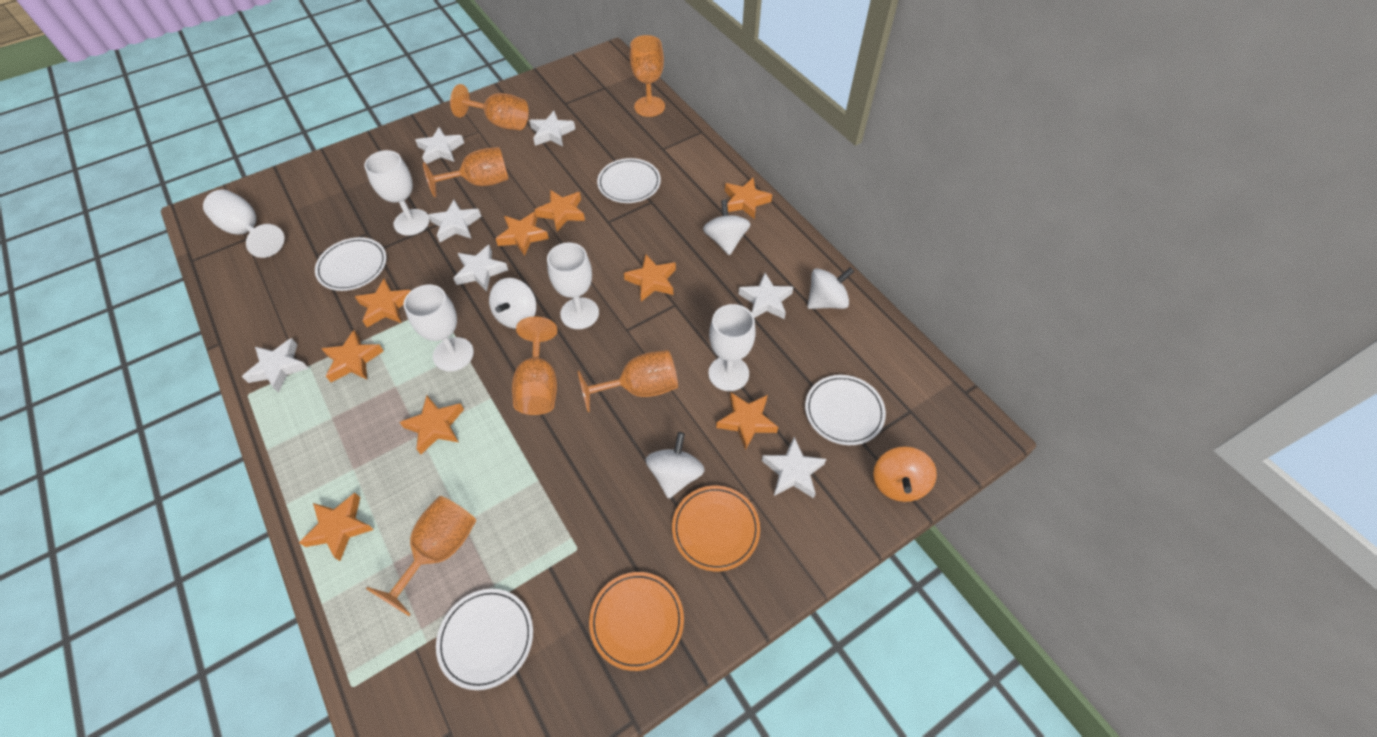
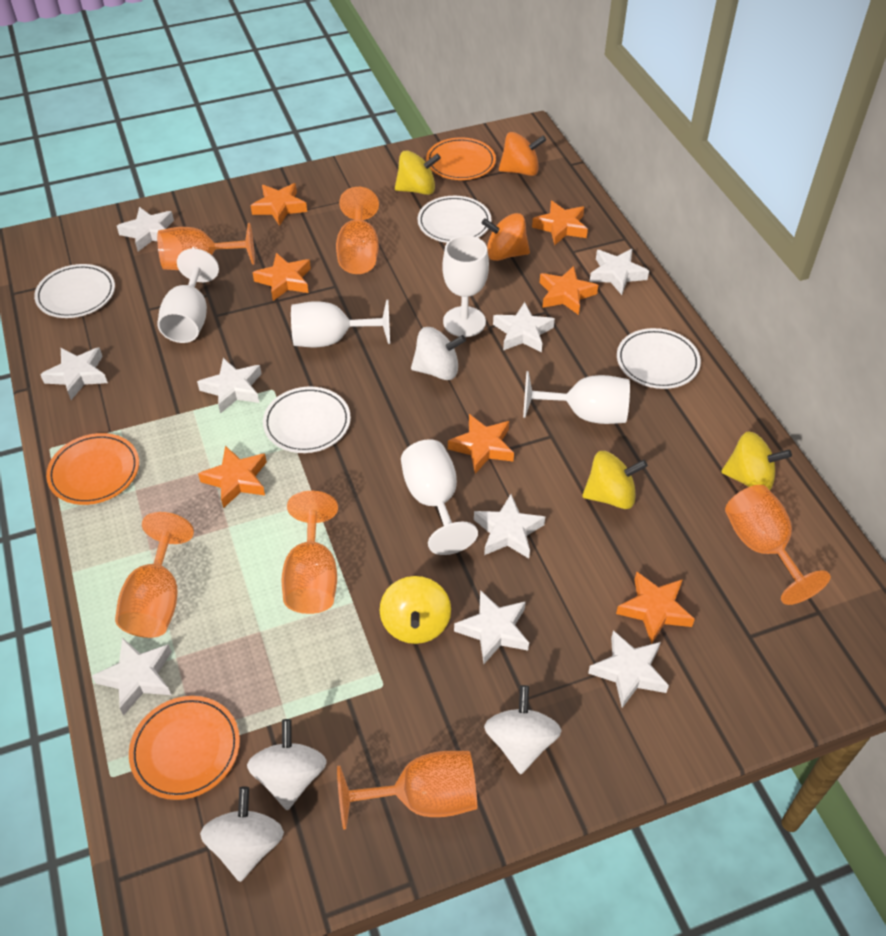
orange plate: 2 -> 3
orange spinning top: 1 -> 2
orange star: 9 -> 7
white star: 7 -> 9
yellow spinning top: 0 -> 4

